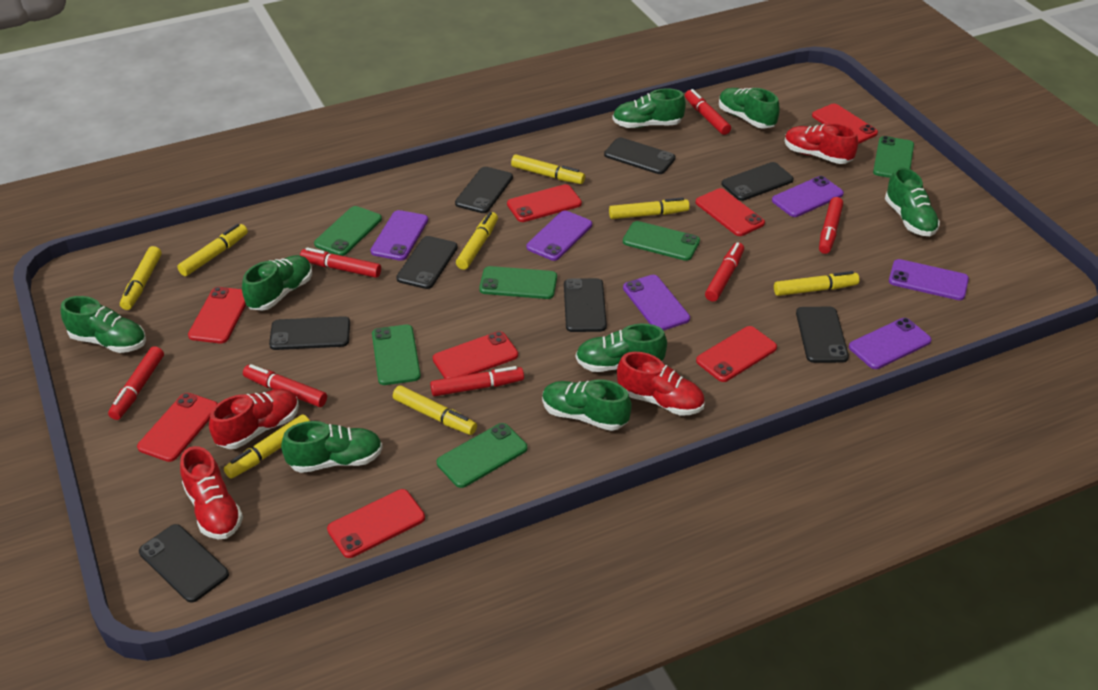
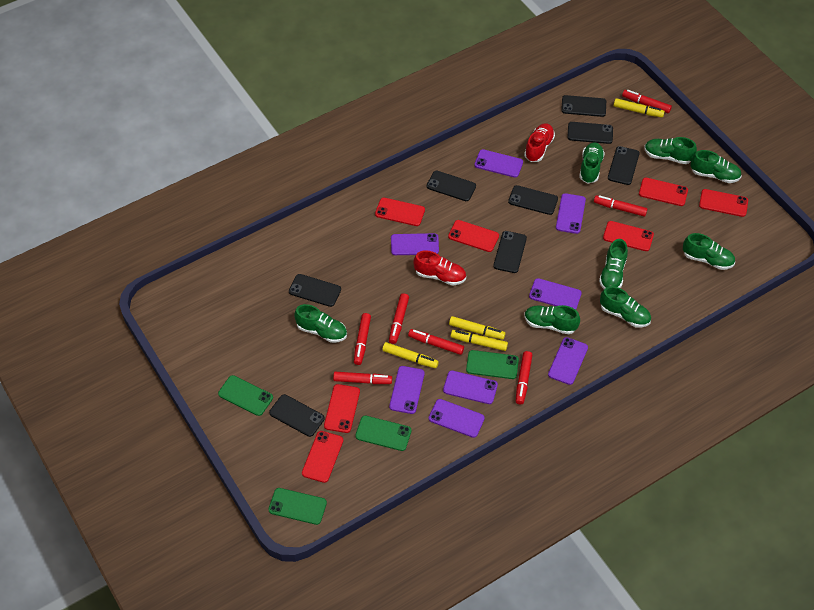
green phone: 6 -> 4
purple phone: 6 -> 8
red phone: 8 -> 7
red shoe: 4 -> 2
yellow marker: 8 -> 4

